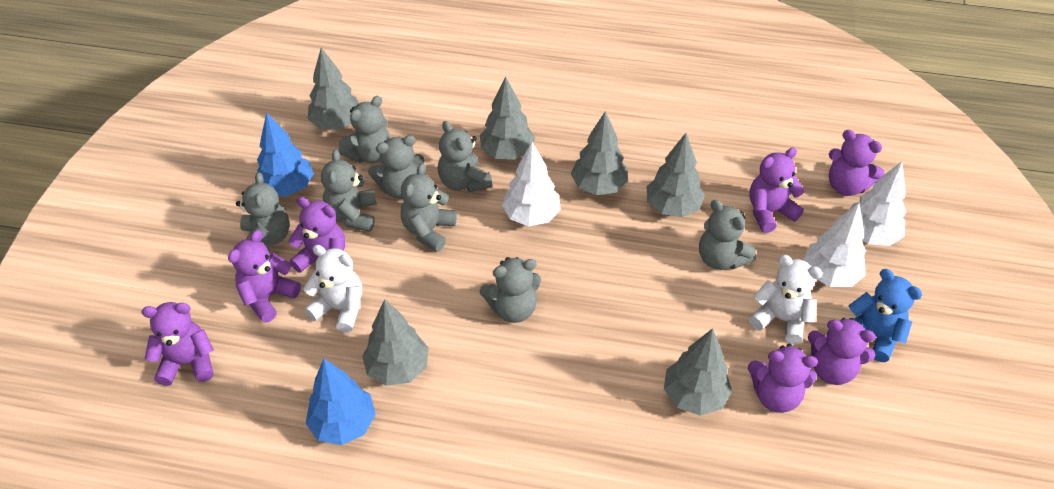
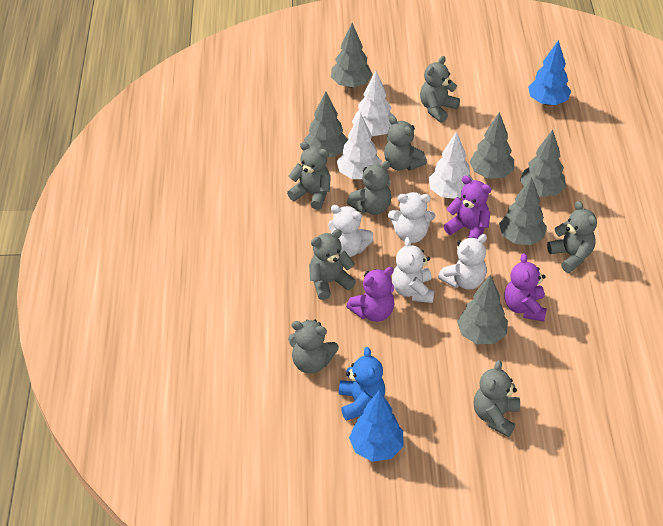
purple teddy bear: 7 -> 3
white teddy bear: 2 -> 4

